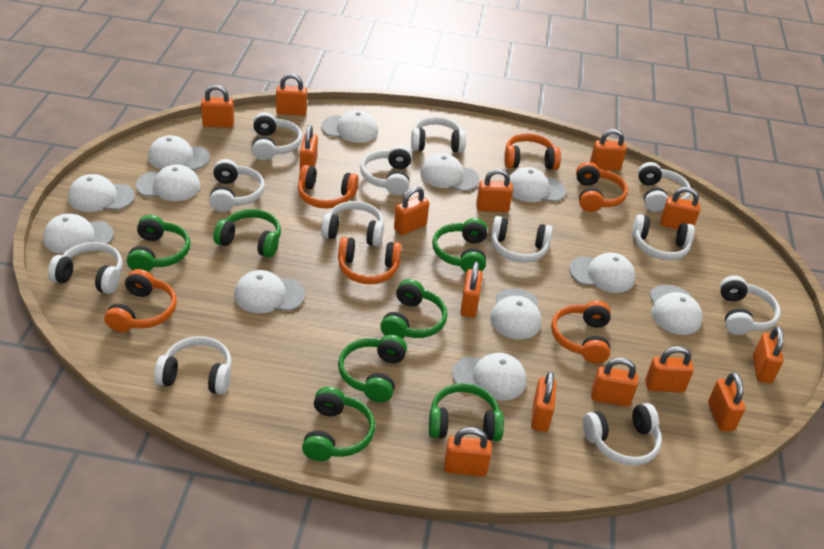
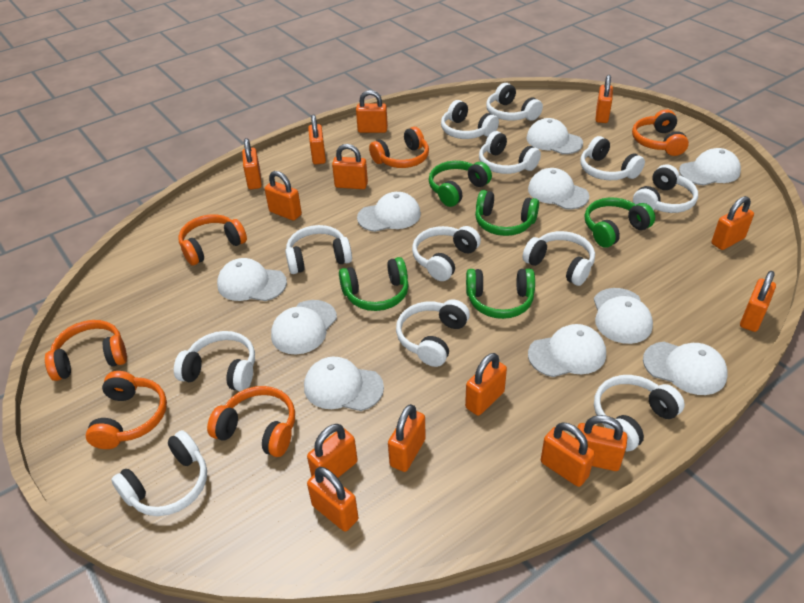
green headphones: 7 -> 5
white cap: 12 -> 10

